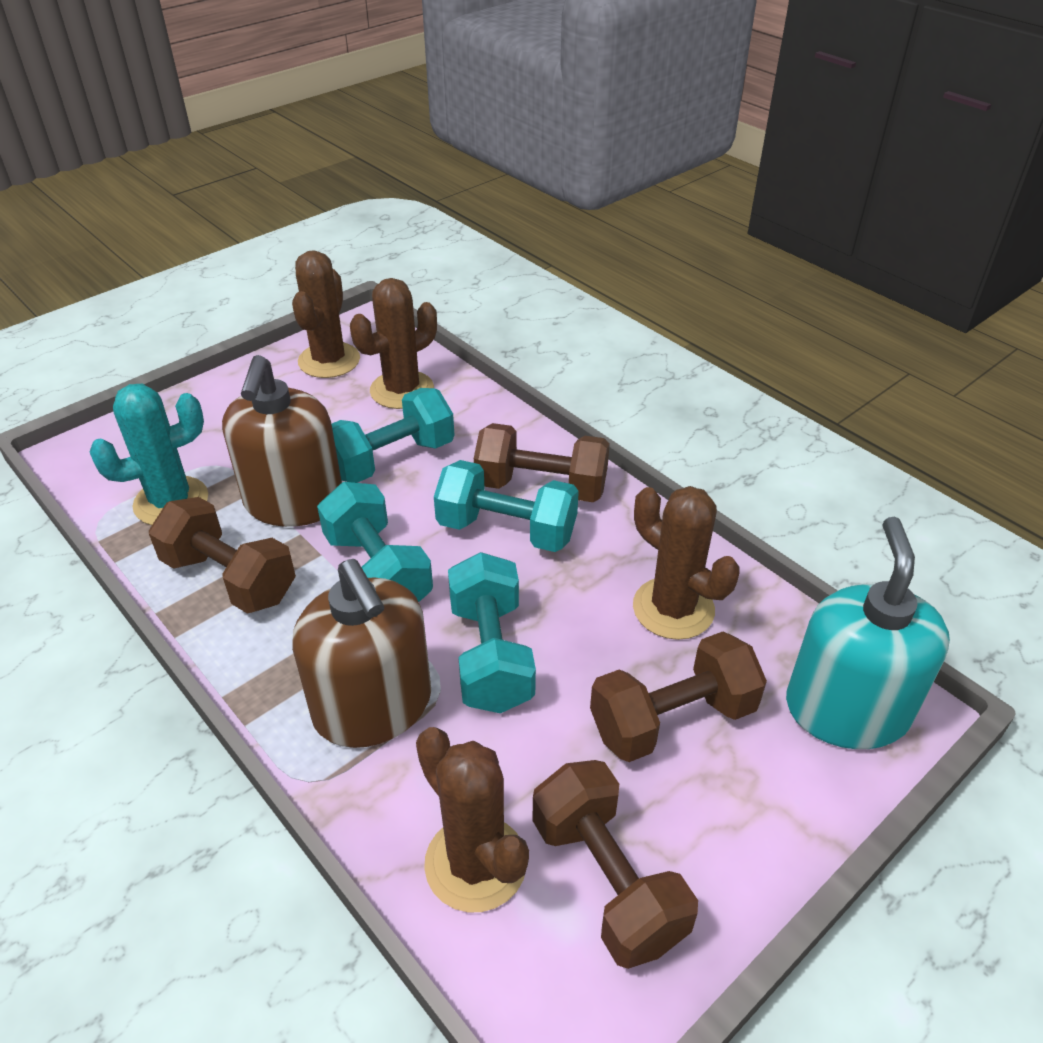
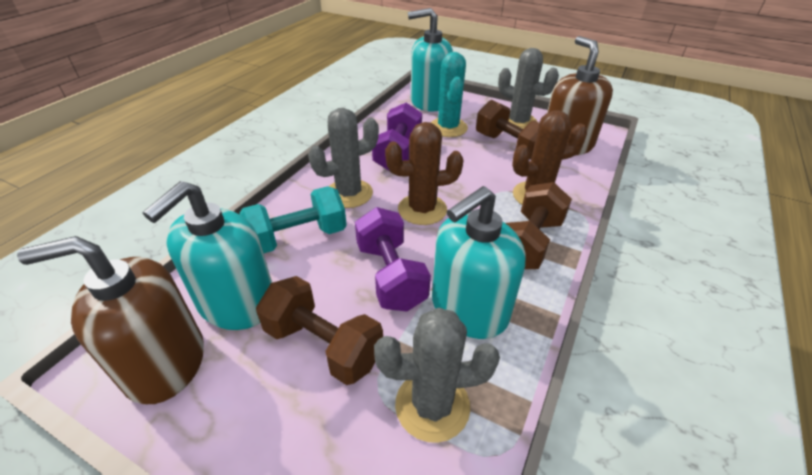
brown cactus: 4 -> 2
brown dumbbell: 4 -> 3
grey cactus: 0 -> 3
purple dumbbell: 0 -> 2
turquoise dumbbell: 4 -> 1
turquoise soap dispenser: 1 -> 3

